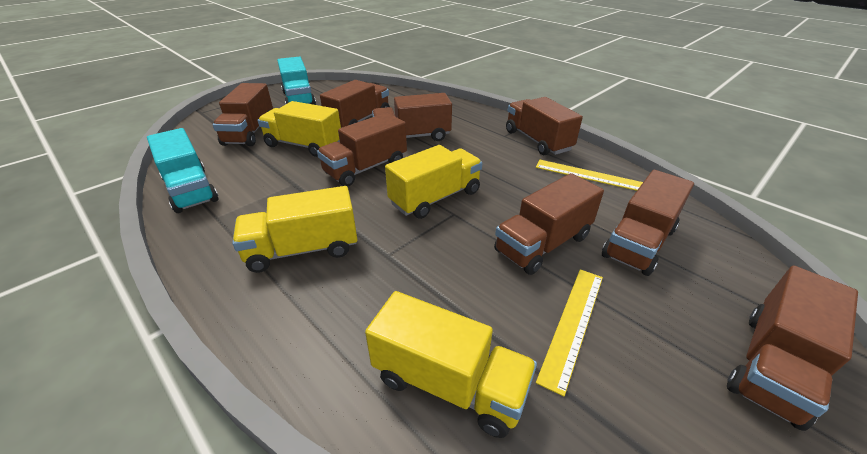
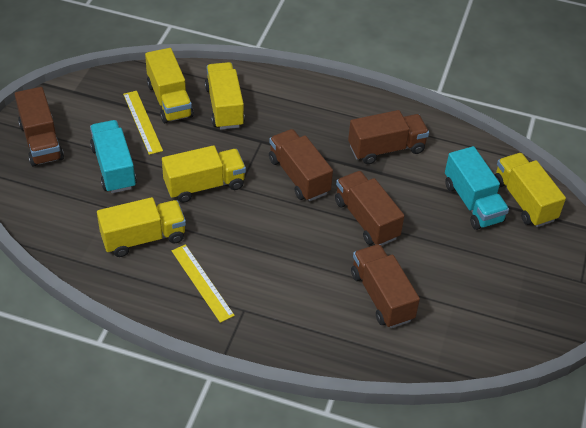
brown truck: 8 -> 5
yellow truck: 4 -> 5

